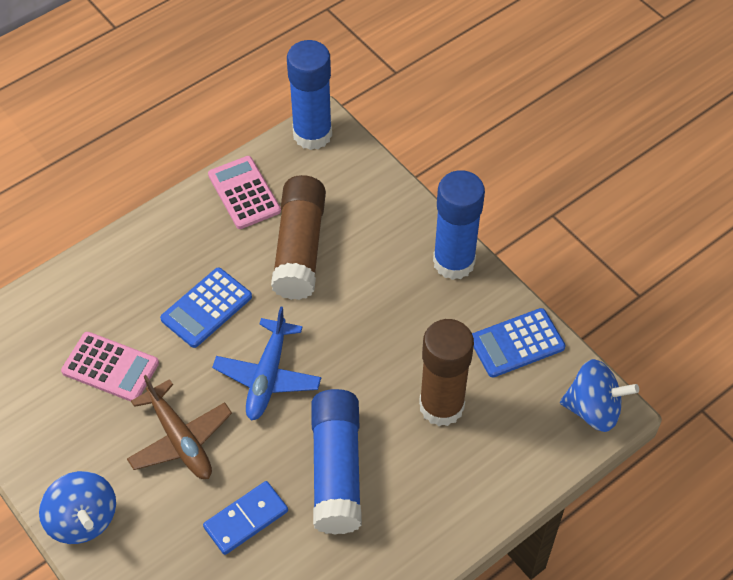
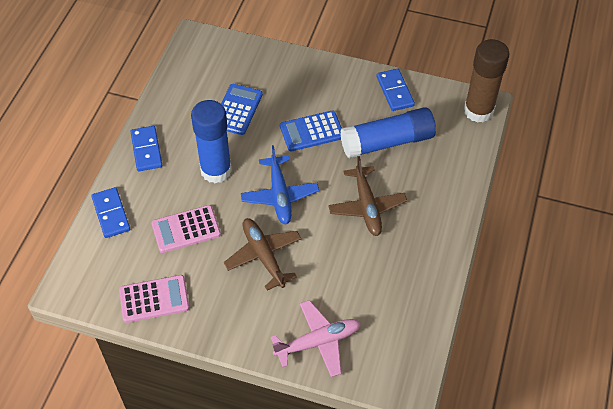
blue domino: 1 -> 3
blue glue stick: 3 -> 2
blue spinning top: 2 -> 0
brown glue stick: 2 -> 1
brown plane: 1 -> 2
pink plane: 0 -> 1

